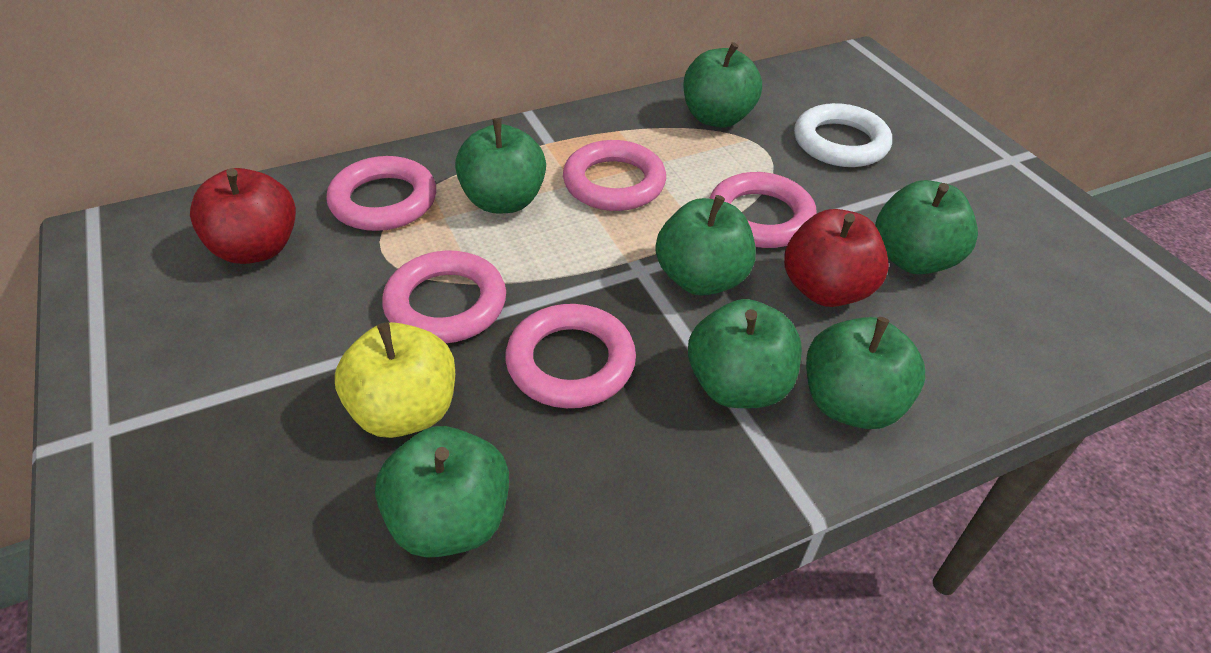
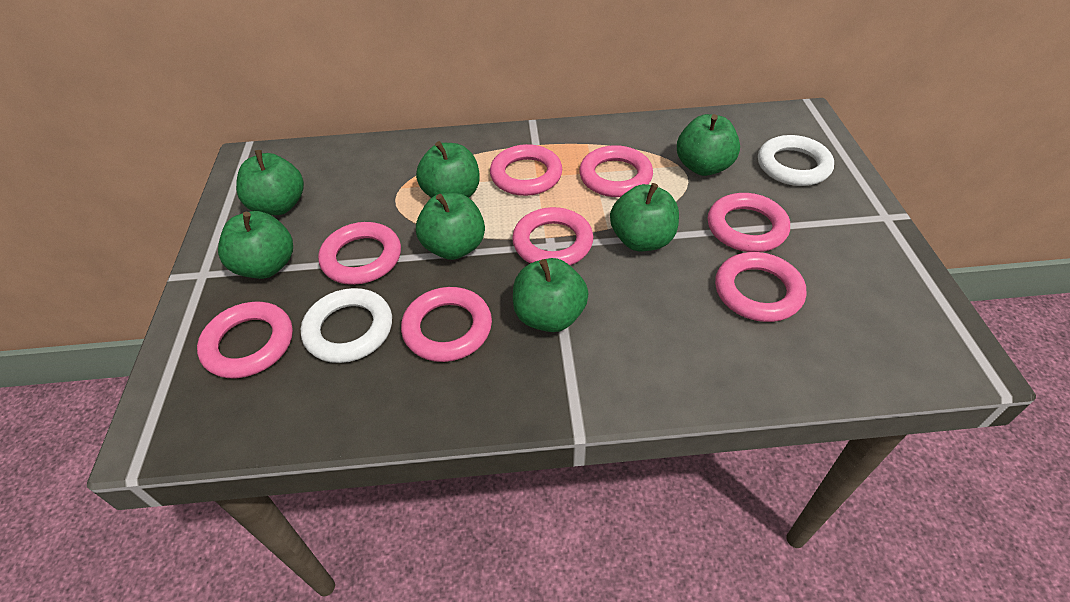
pink ring: 5 -> 8
red apple: 2 -> 0
white ring: 1 -> 2
yellow apple: 1 -> 0

